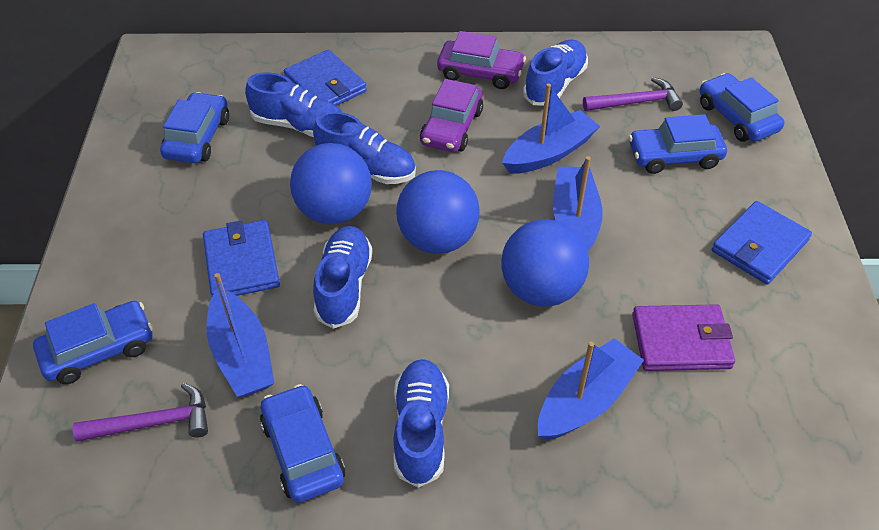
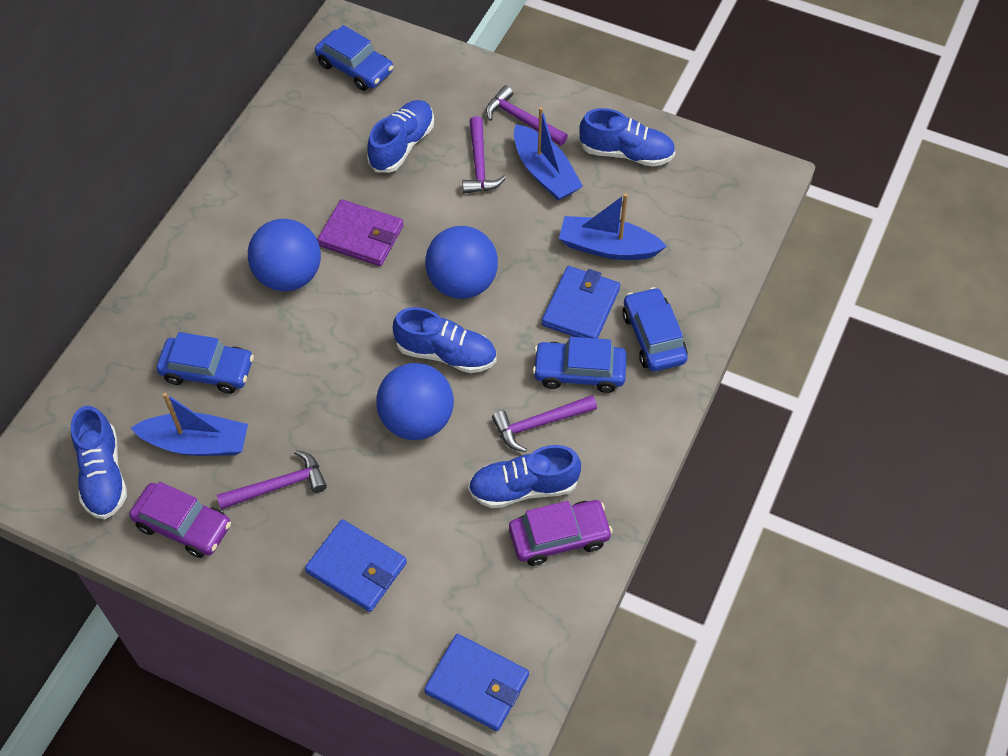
blue boat: 4 -> 3
blue car: 5 -> 4
purple hammer: 2 -> 4

